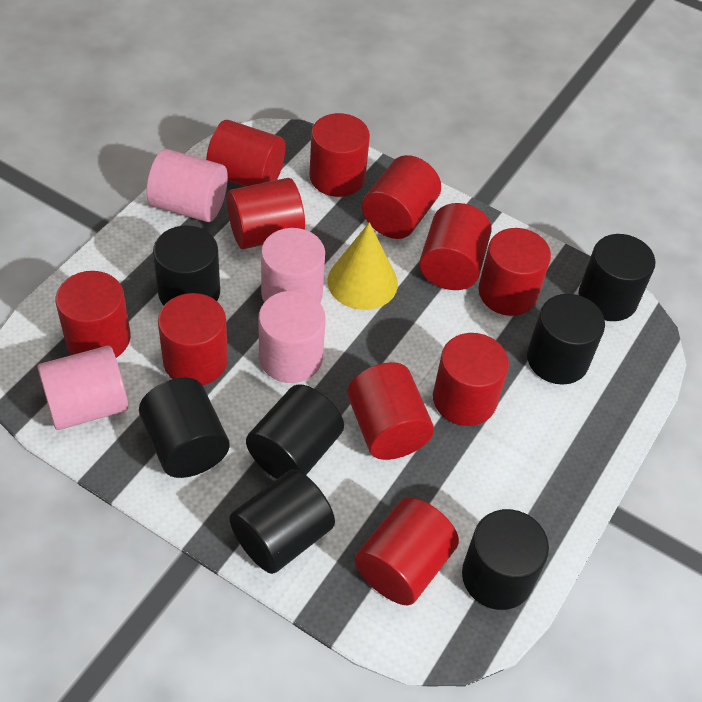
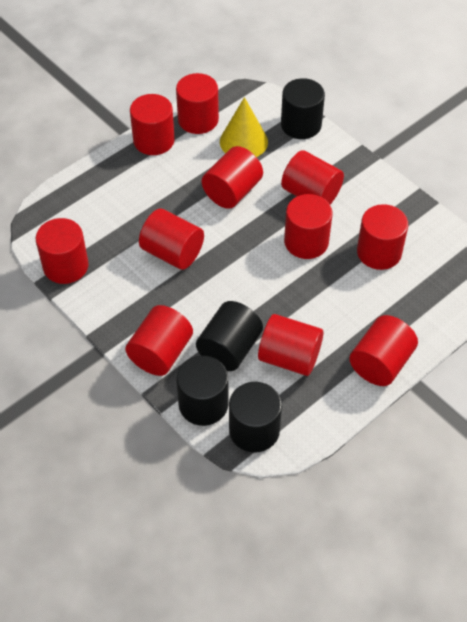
black cylinder: 7 -> 4
pink cylinder: 4 -> 0

